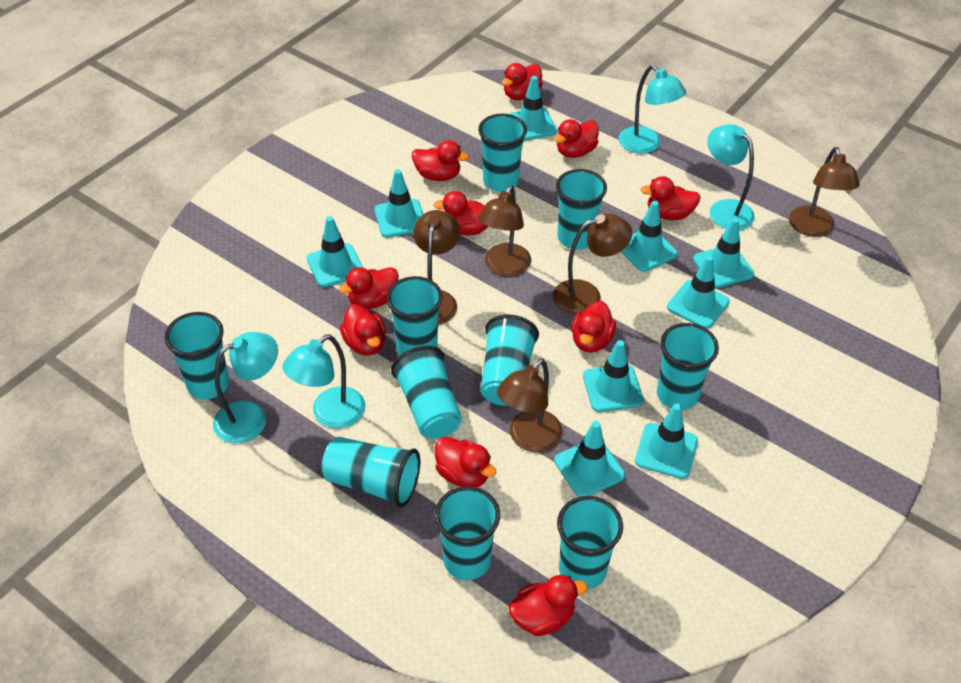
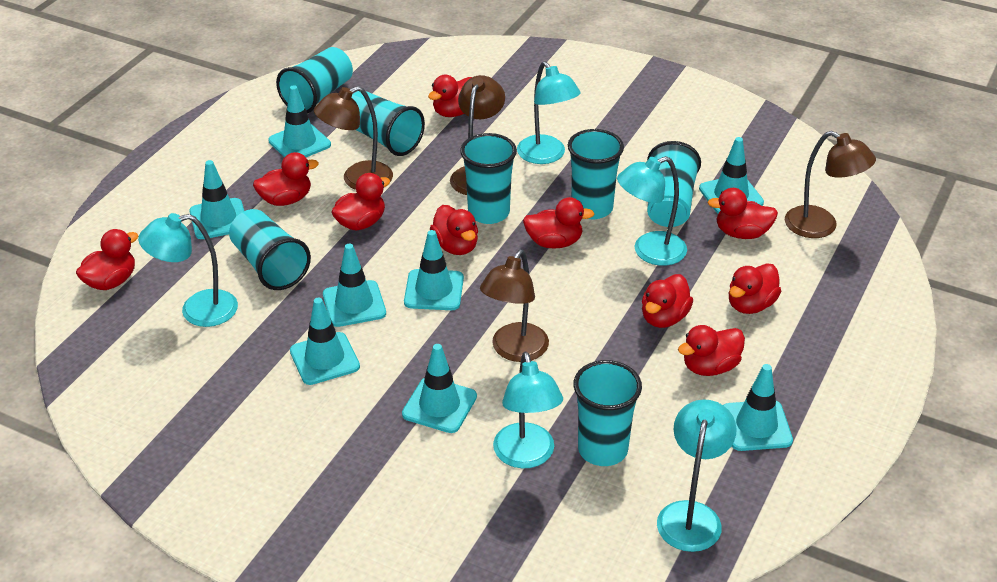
brown lamp: 5 -> 4
turquoise cup: 10 -> 7
turquoise lamp: 4 -> 5
turquoise traffic cone: 9 -> 8

